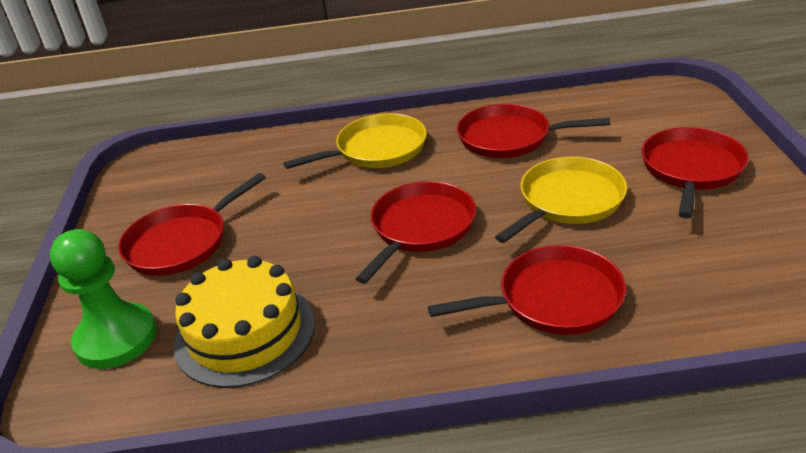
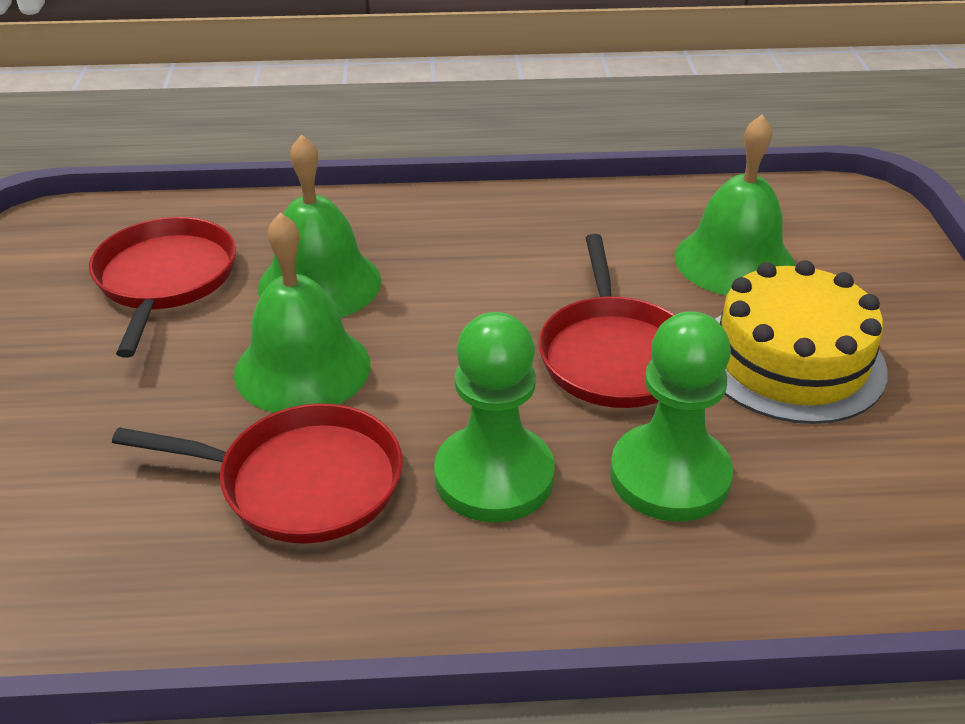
green bell: 0 -> 3
green pawn: 1 -> 2
red pan: 5 -> 3
yellow pan: 2 -> 0

